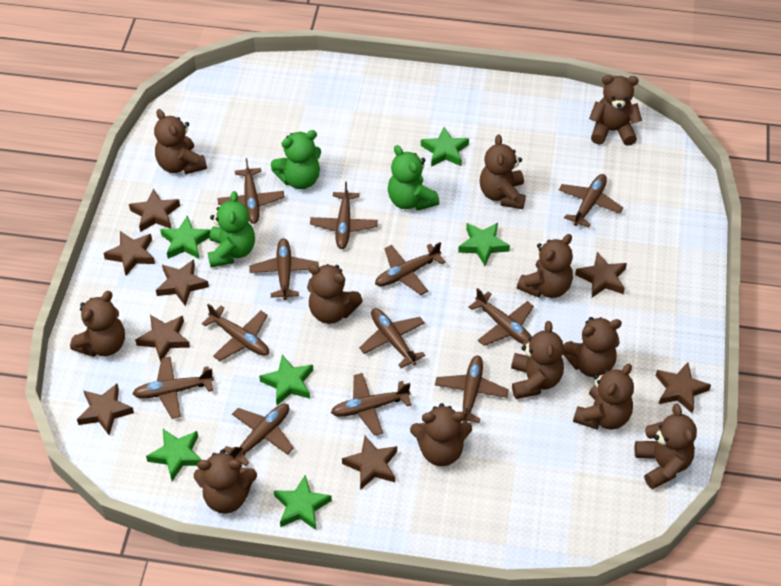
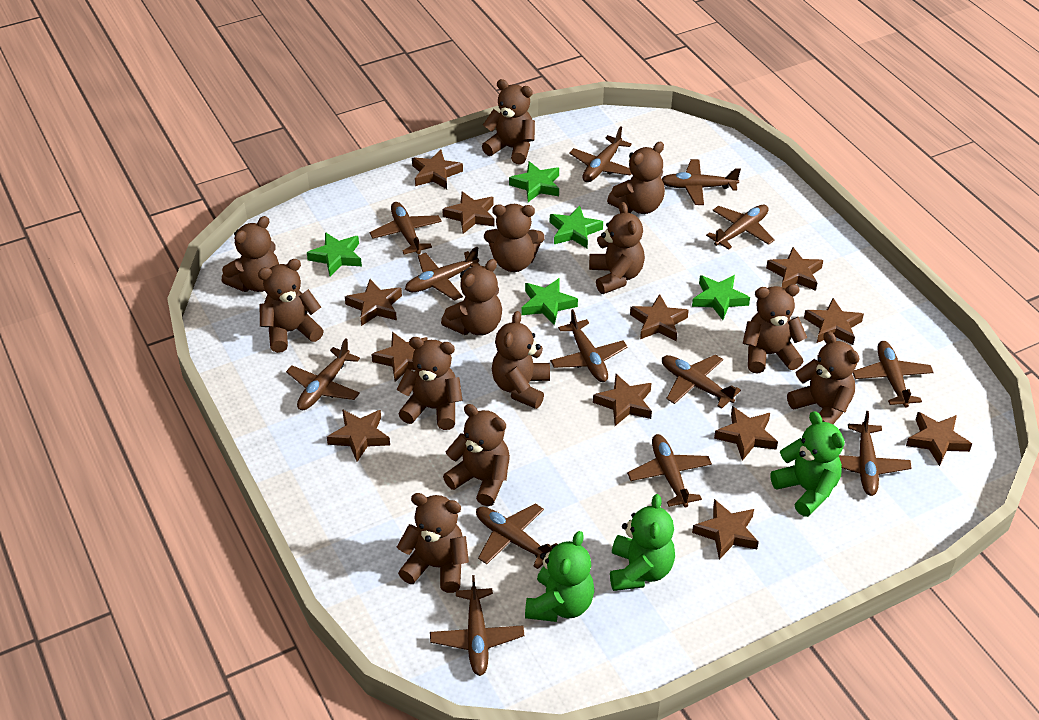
brown plane: 12 -> 13
brown star: 8 -> 12
brown teddy bear: 12 -> 13
green star: 6 -> 5

